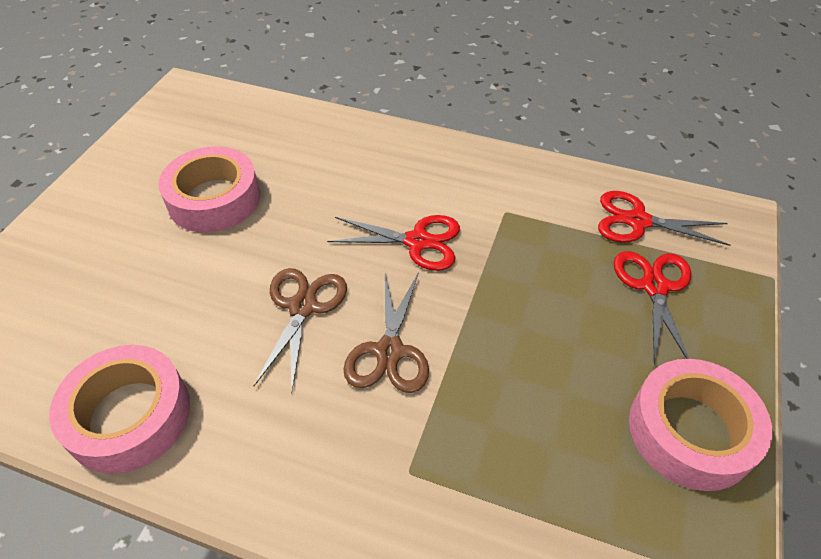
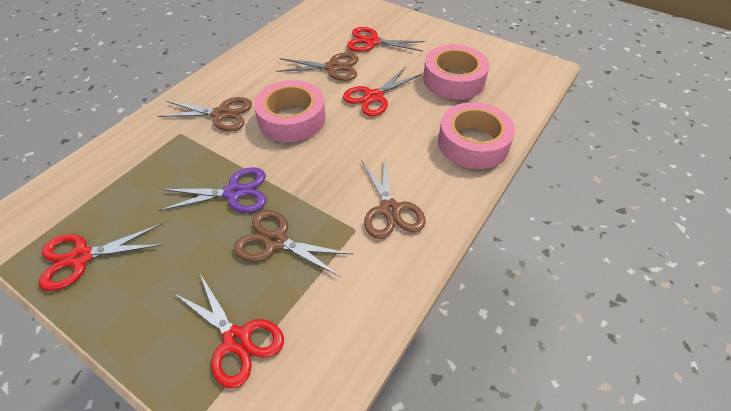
brown scissors: 2 -> 4
purple scissors: 0 -> 1
red scissors: 3 -> 4

